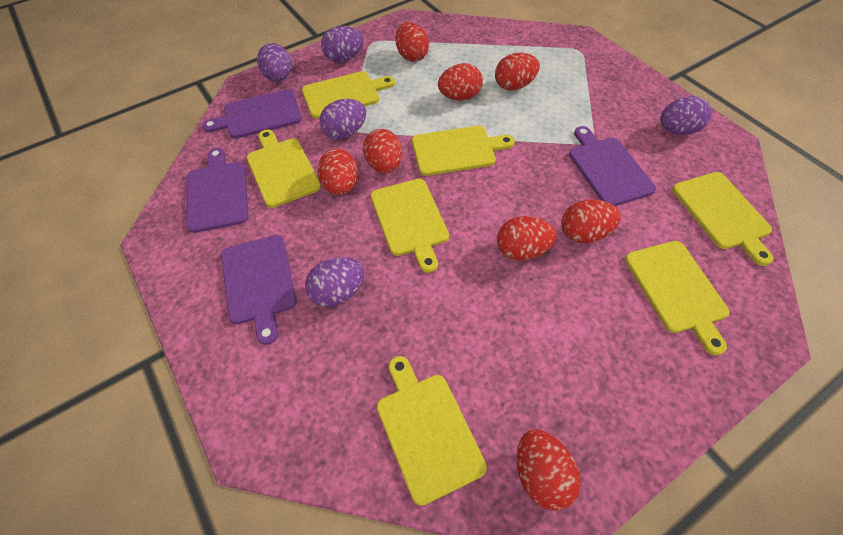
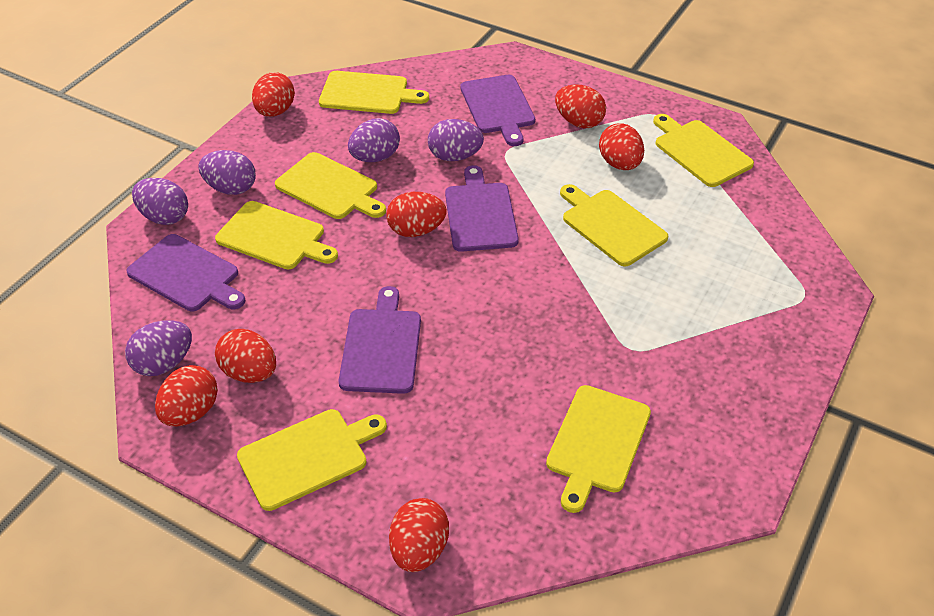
red egg: 8 -> 7

